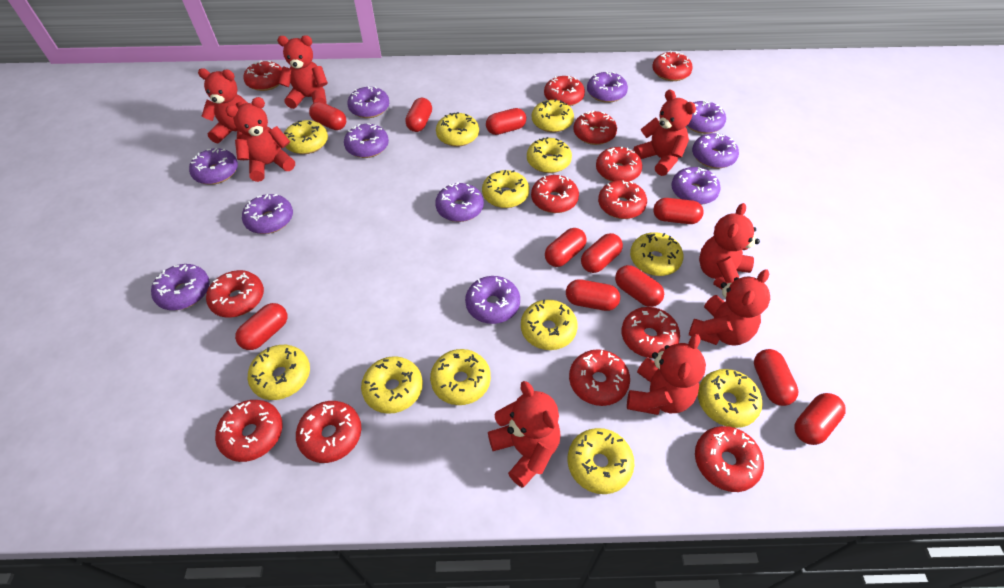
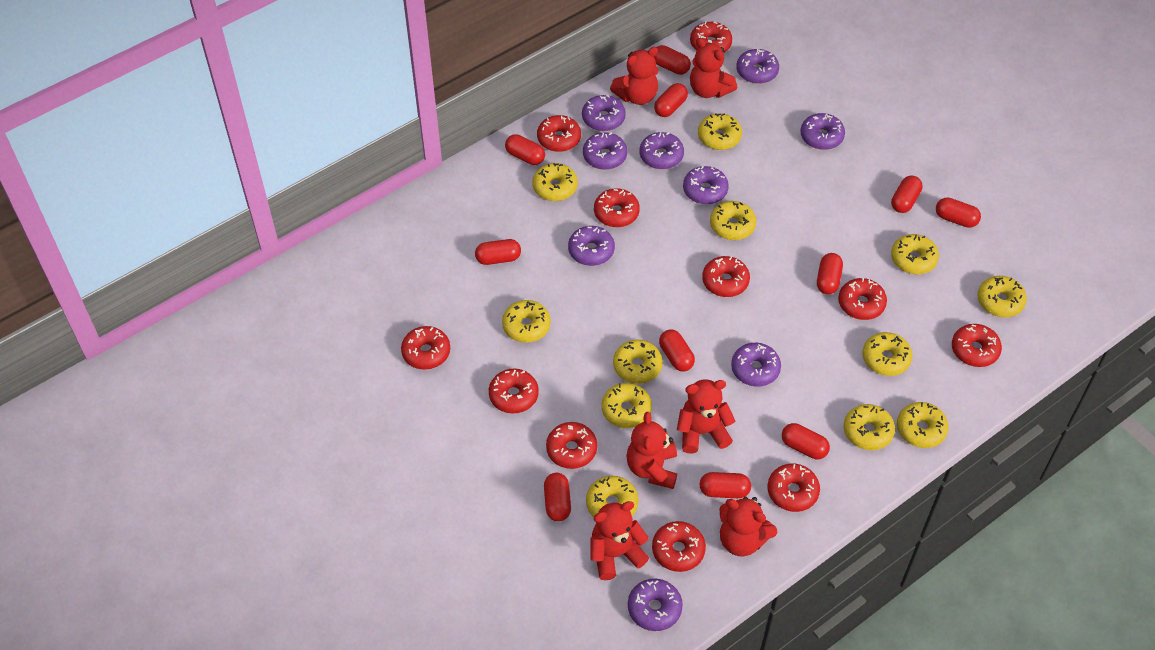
purple donut: 11 -> 9
red donut: 13 -> 11
red teddy bear: 8 -> 6

